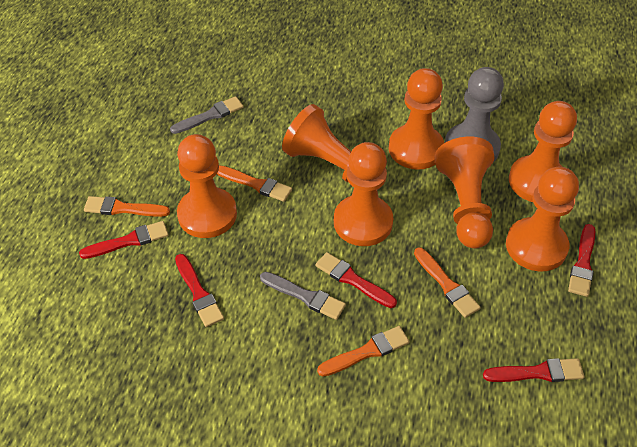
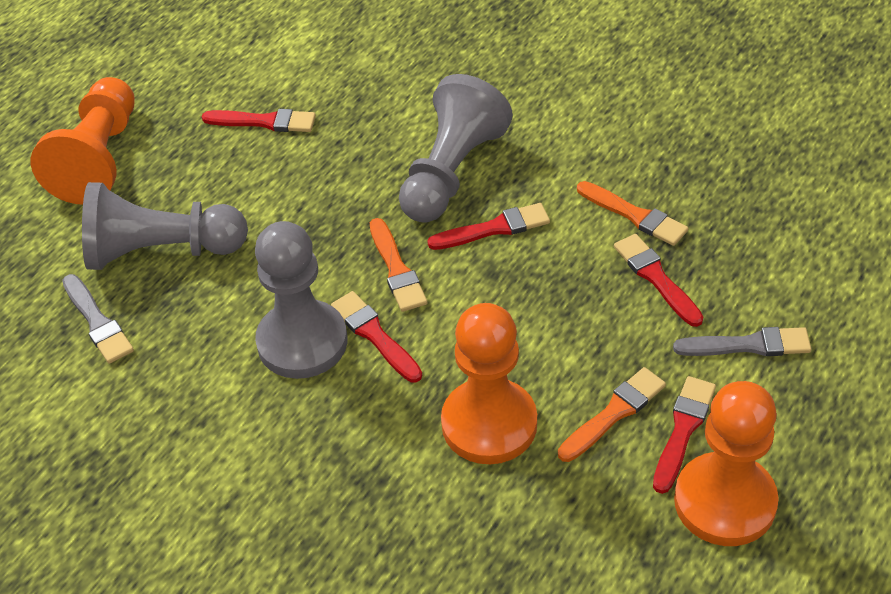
grey pawn: 1 -> 3
orange brush: 4 -> 3
orange pawn: 7 -> 3

